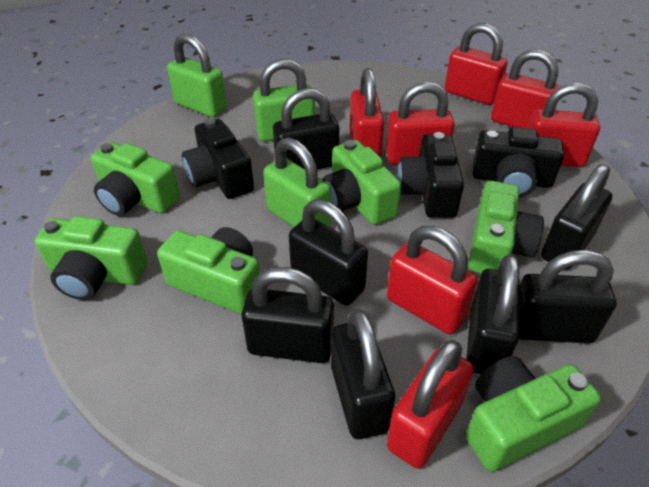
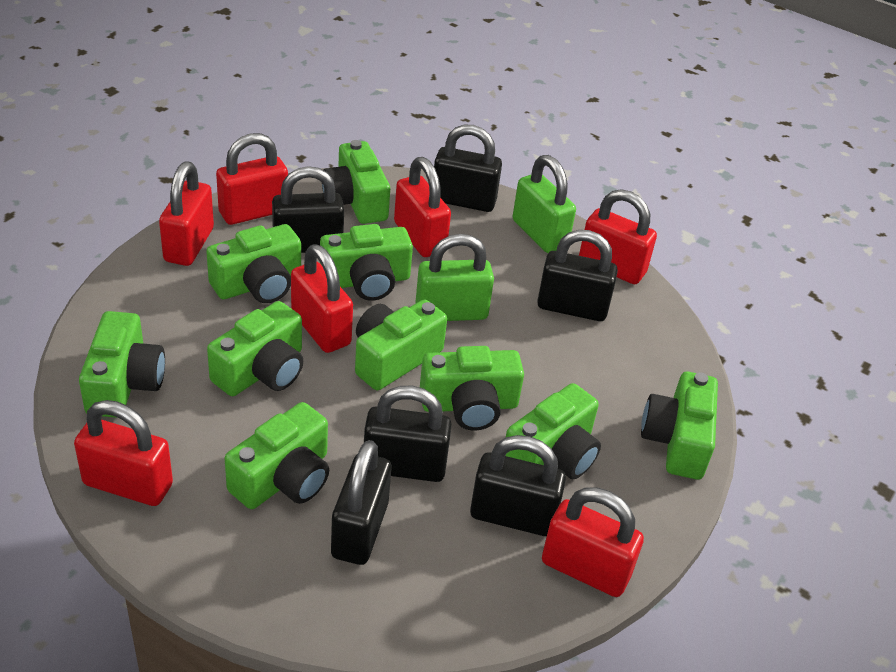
black camera: 3 -> 0
black padlock: 7 -> 6
green camera: 6 -> 10
green padlock: 3 -> 2

